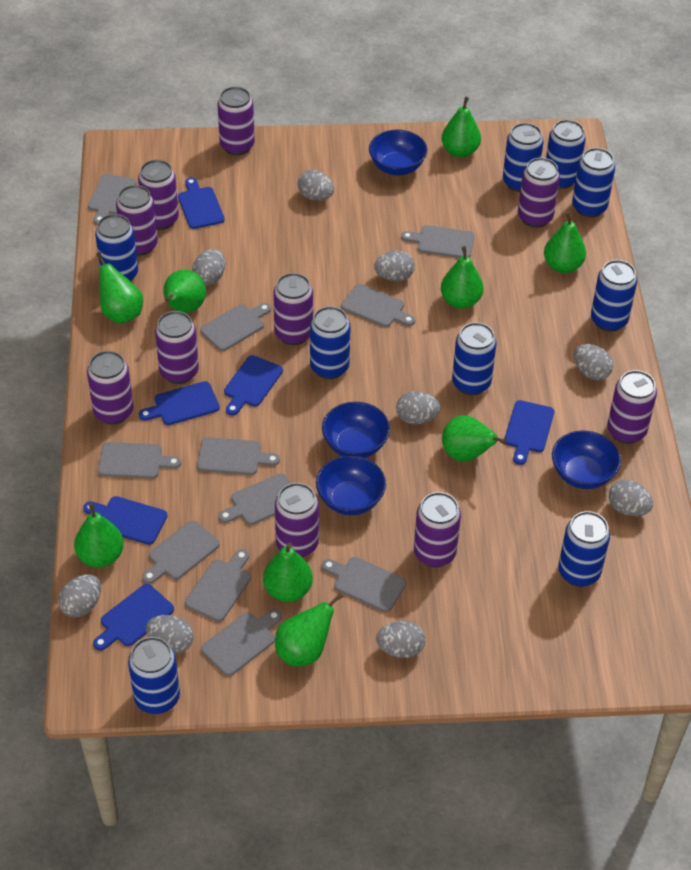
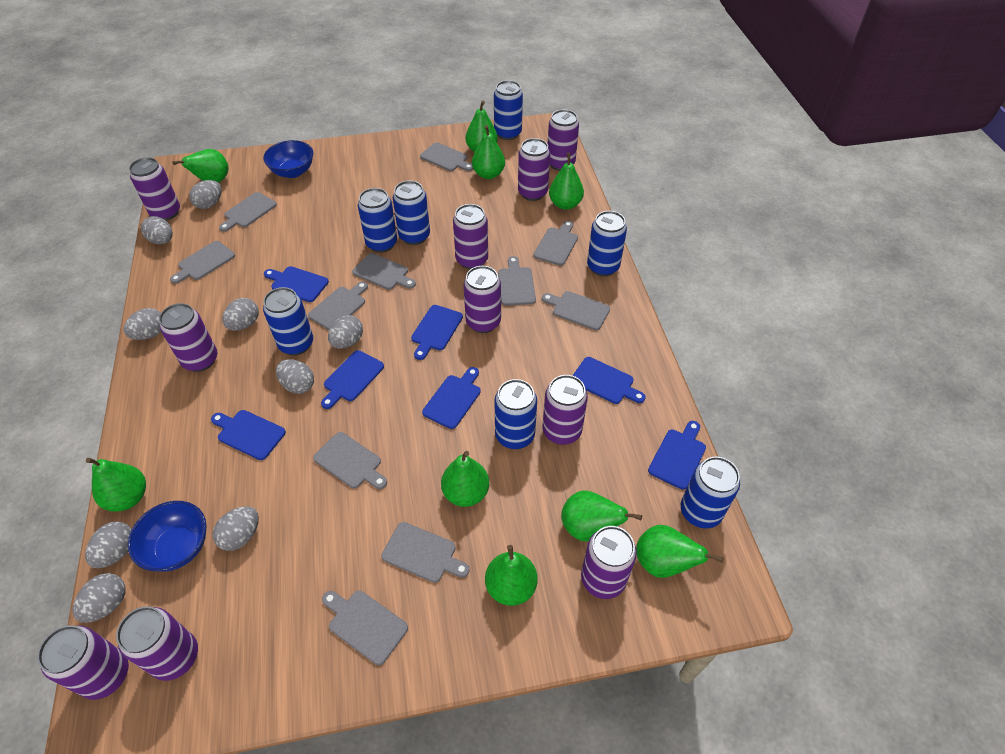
blue bowl: 4 -> 2
blue can: 9 -> 7
blue cutting board: 6 -> 7

